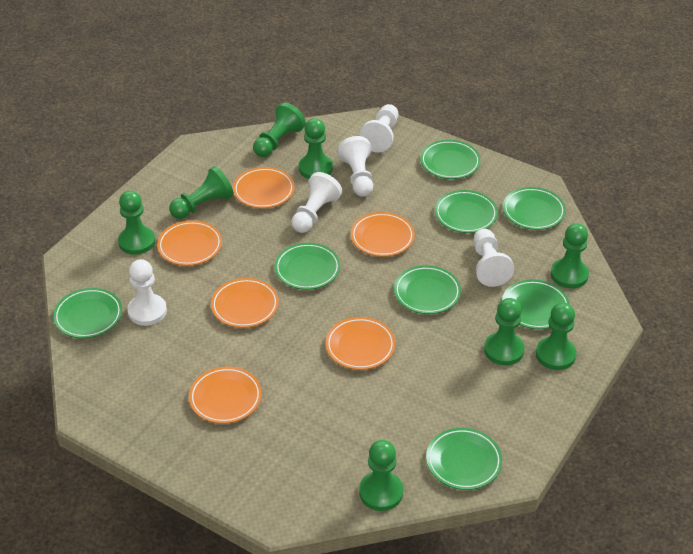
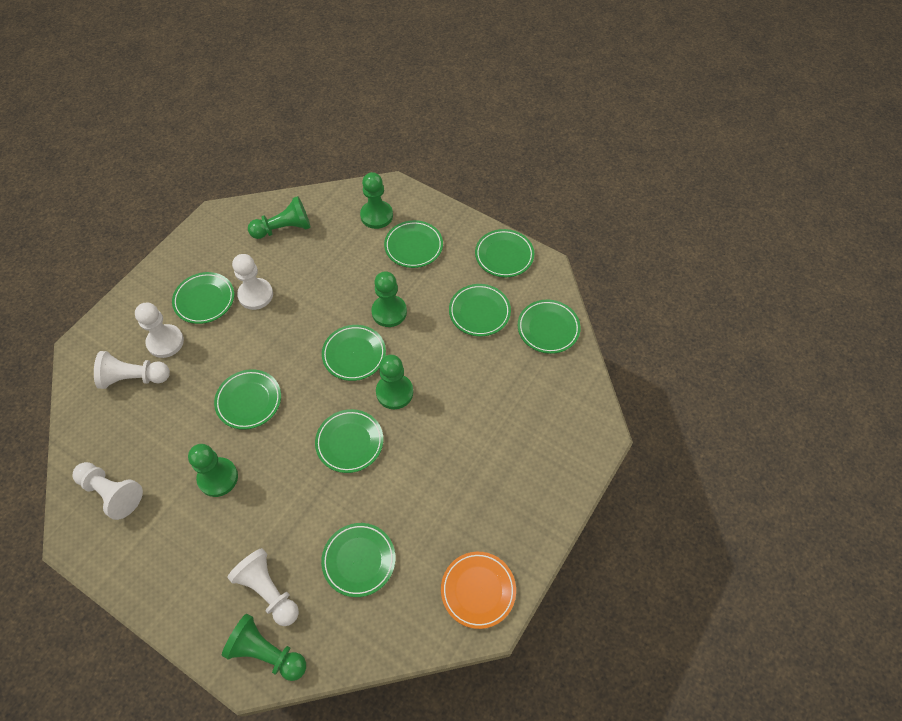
green pawn: 8 -> 6
green plate: 8 -> 9
orange plate: 6 -> 1

